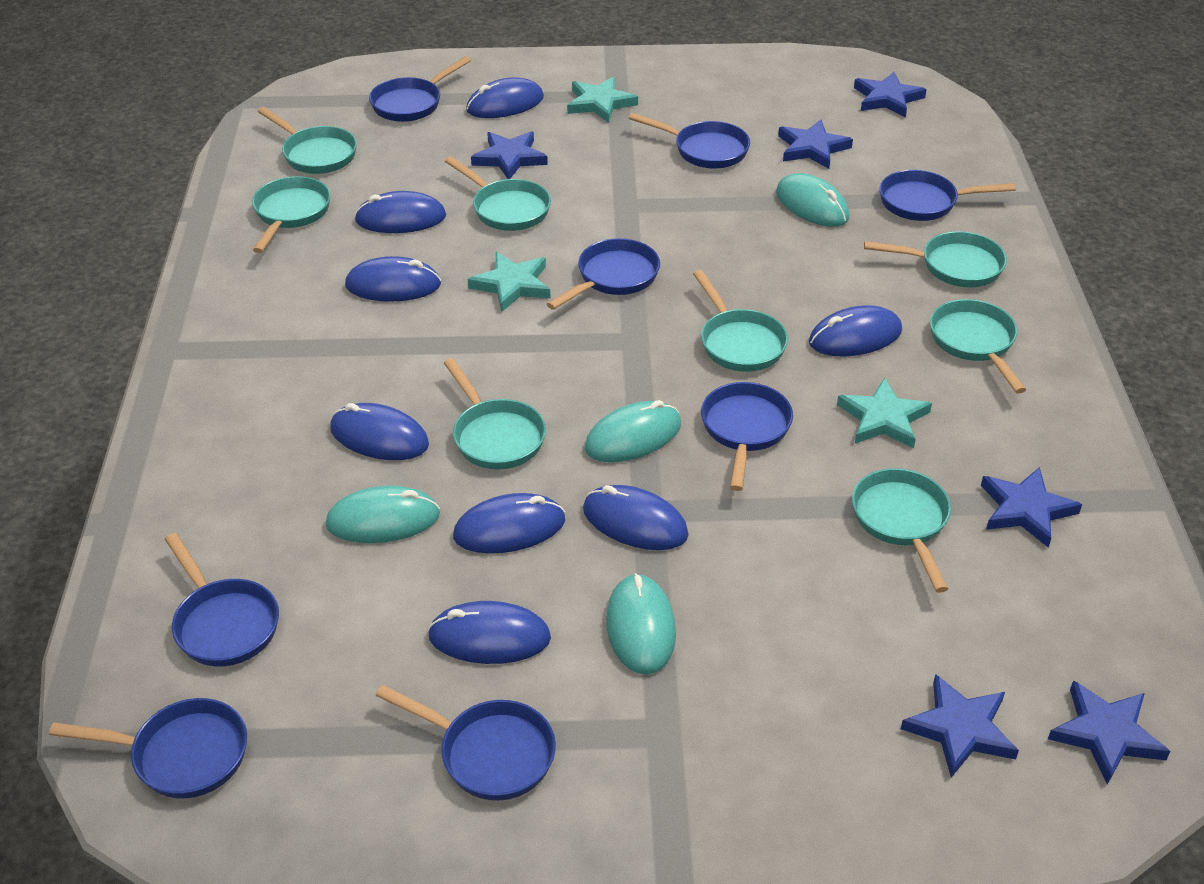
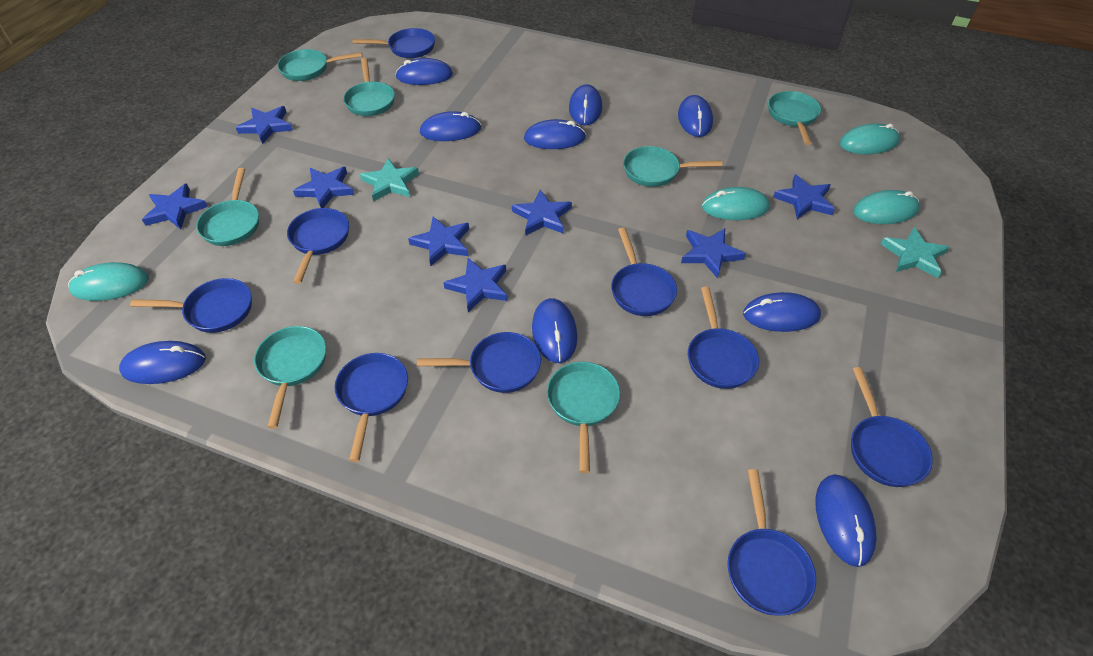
blue mouse: 8 -> 9
blue pan: 8 -> 9
blue star: 6 -> 8
turquoise pan: 8 -> 7
turquoise star: 3 -> 2

